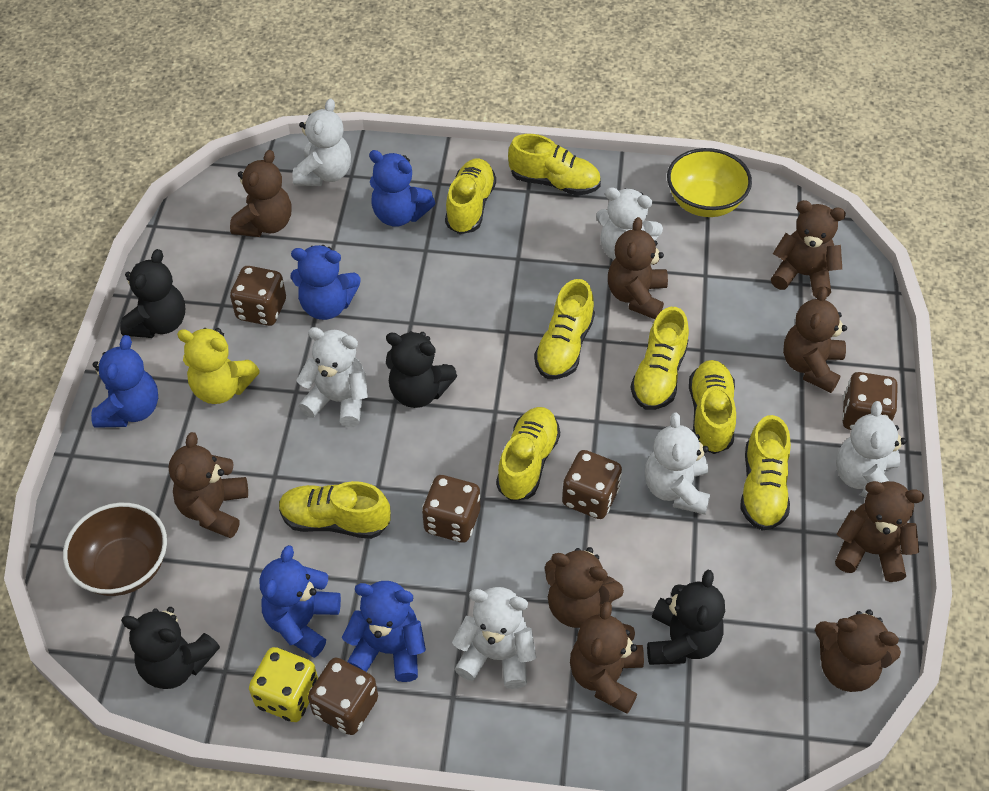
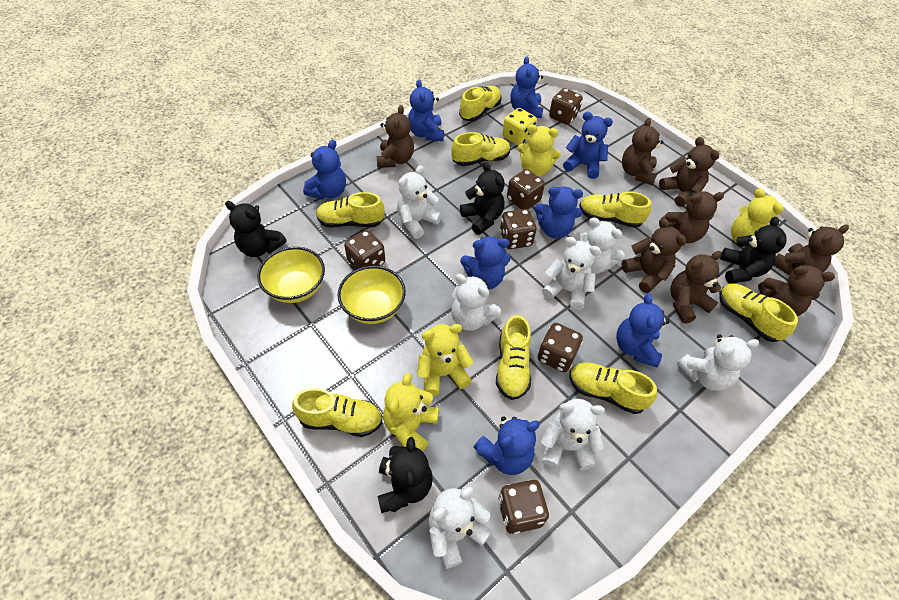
blue teddy bear: 5 -> 8
brown bowl: 1 -> 0
brown dice: 5 -> 6
brown teddy bear: 9 -> 8
white teddy bear: 6 -> 7
yellow bowl: 1 -> 2
yellow teddy bear: 1 -> 4

